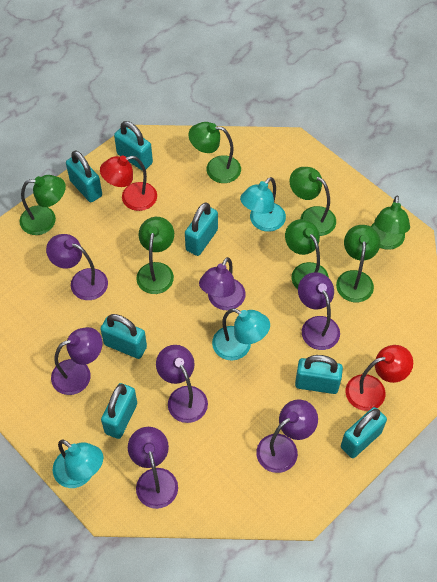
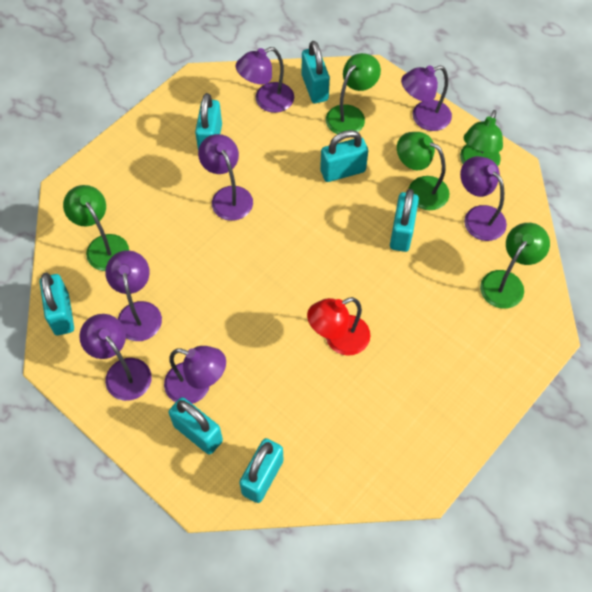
green lamp: 7 -> 5
red lamp: 2 -> 1
turquoise lamp: 3 -> 0

